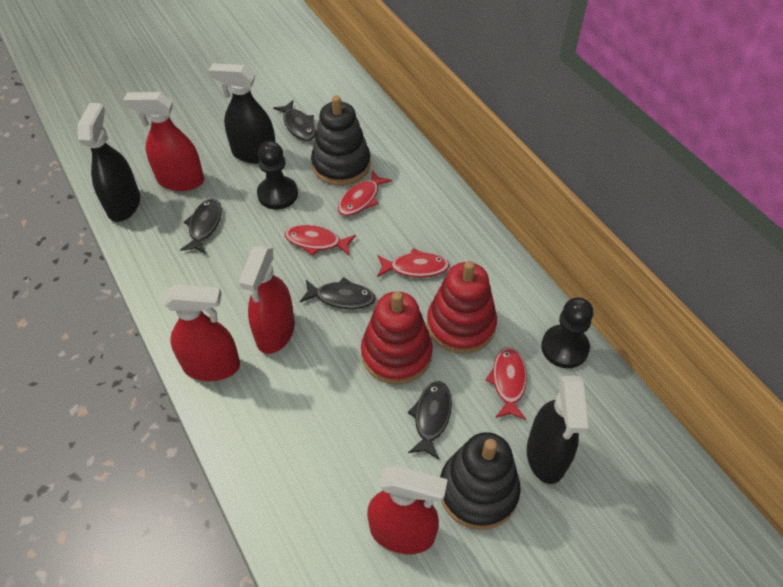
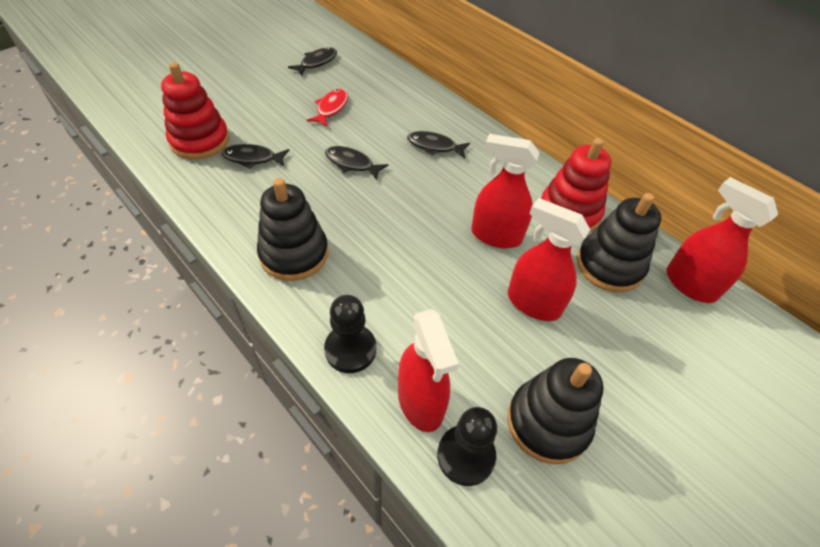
black spray bottle: 3 -> 0
black stacking toy: 2 -> 3
red fish: 4 -> 1

